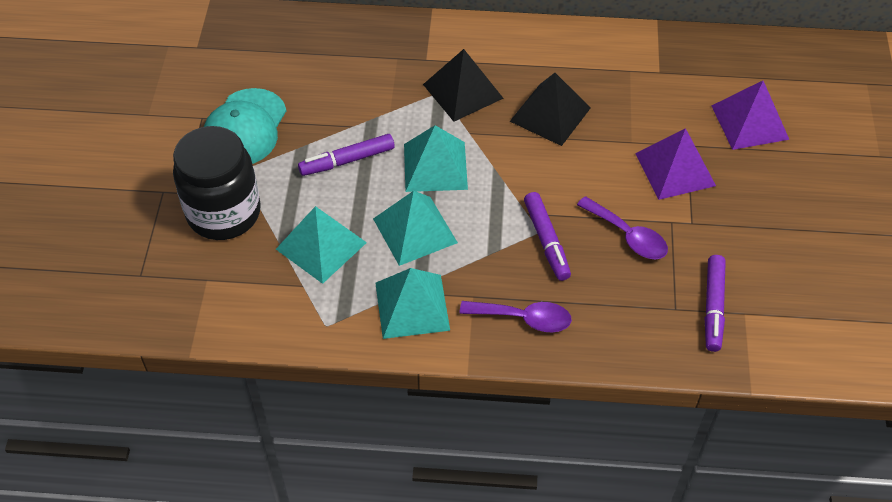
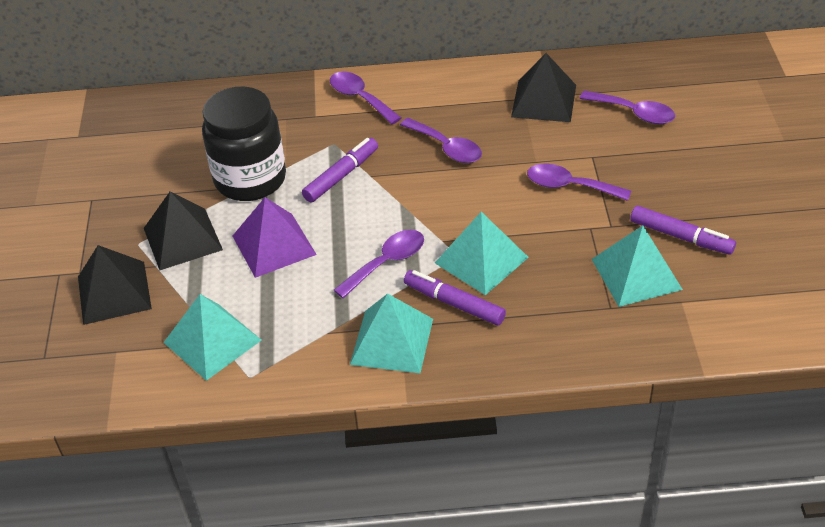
black pyramid: 2 -> 3
purple pyramid: 2 -> 1
purple spoon: 2 -> 5
turquoise cap: 1 -> 0

